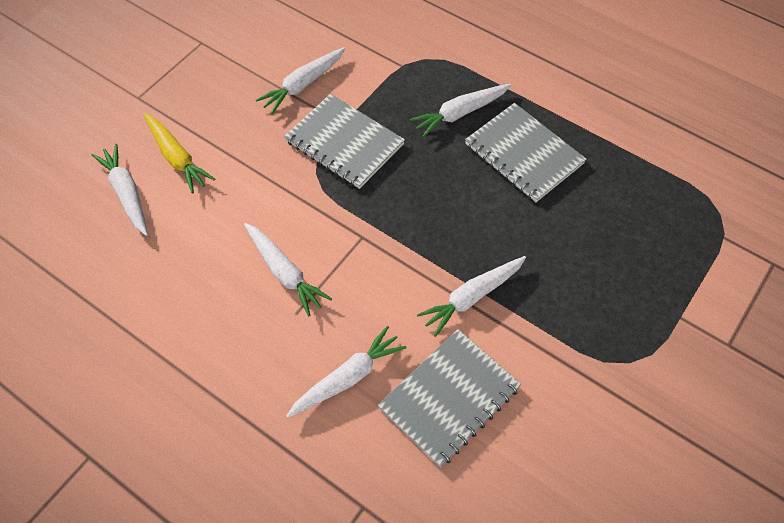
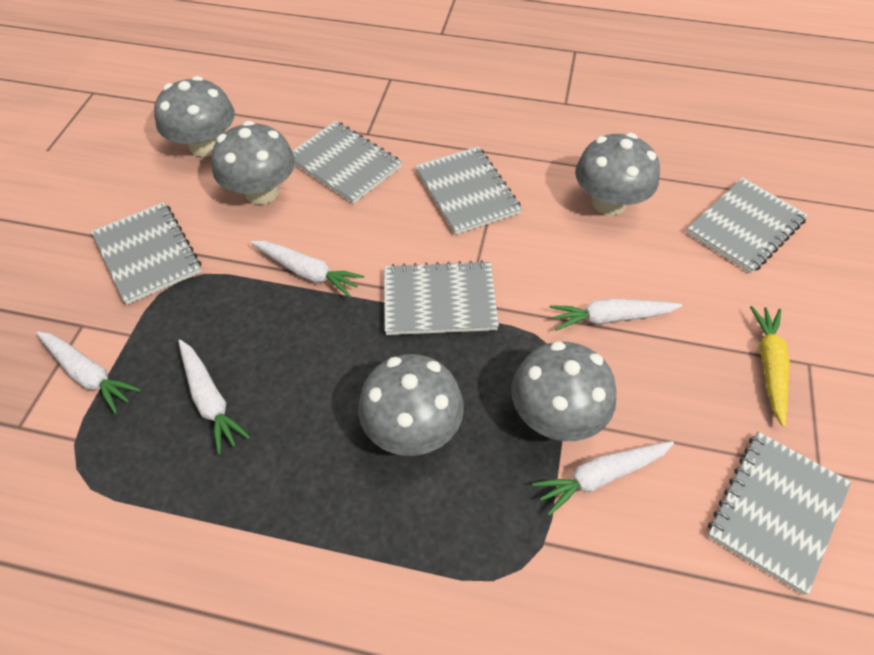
grey mushroom: 0 -> 5
grey notebook: 3 -> 6
white carrot: 6 -> 5

